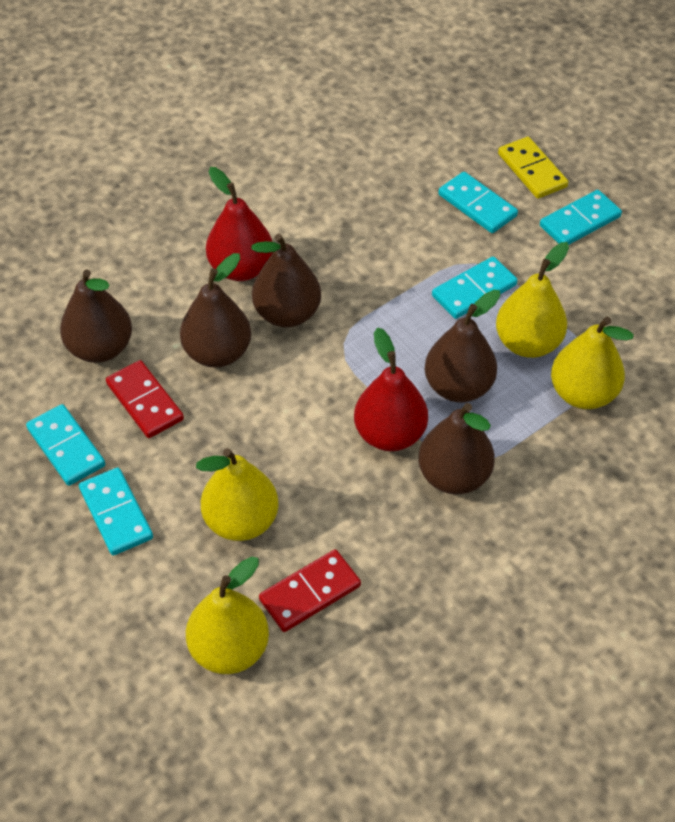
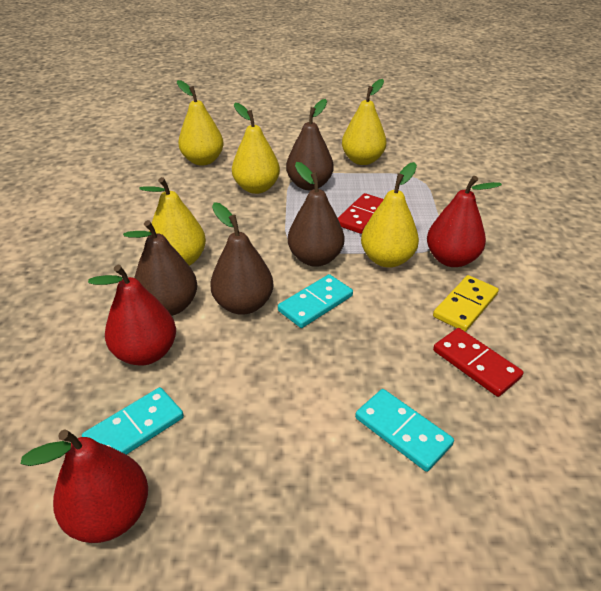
brown pear: 5 -> 4
red pear: 2 -> 3
turquoise domino: 5 -> 3
yellow pear: 4 -> 5

